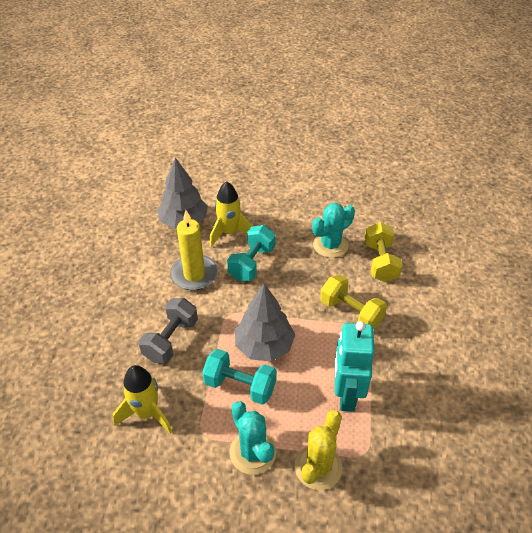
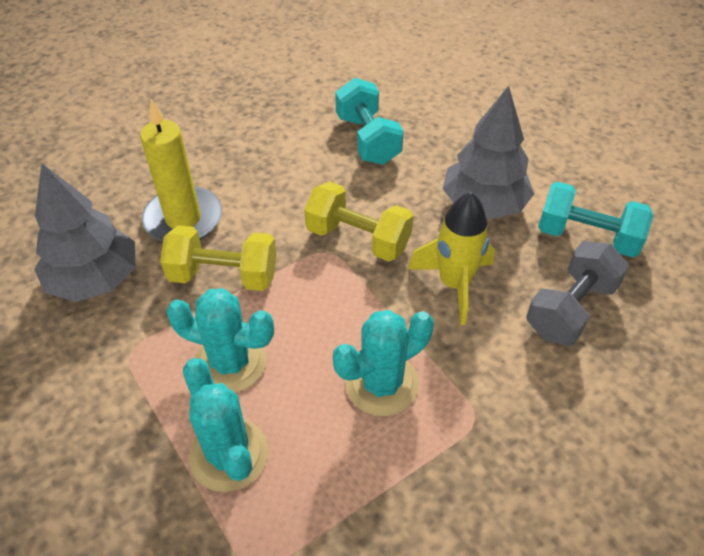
turquoise cactus: 2 -> 3
turquoise robot: 1 -> 0
yellow cactus: 1 -> 0
yellow rocket: 2 -> 1

